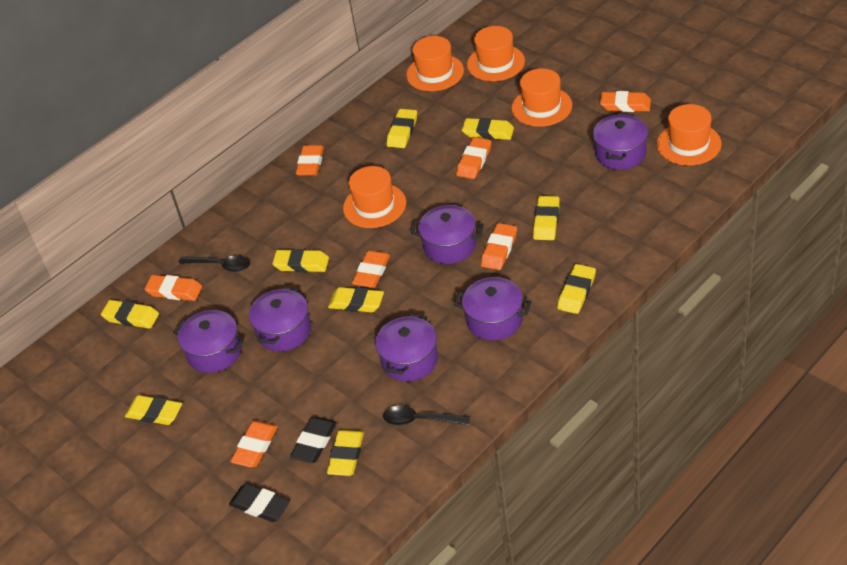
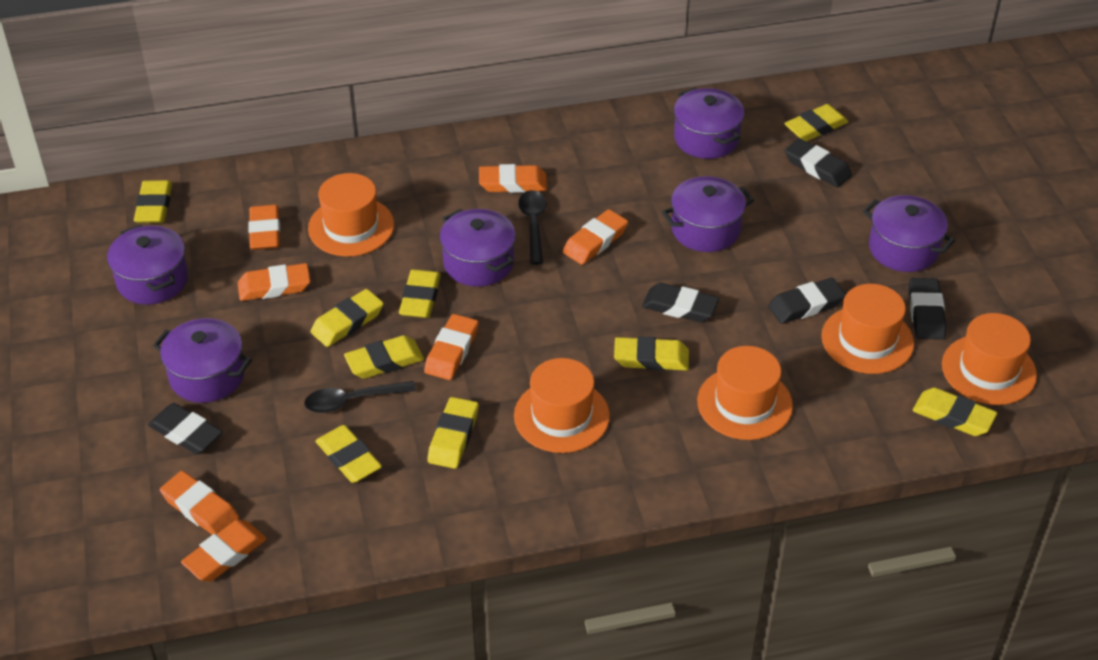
black eraser: 2 -> 5

